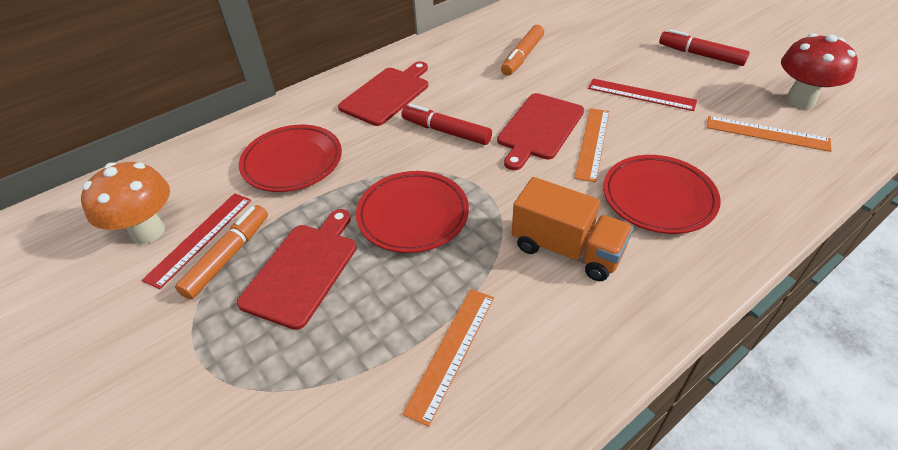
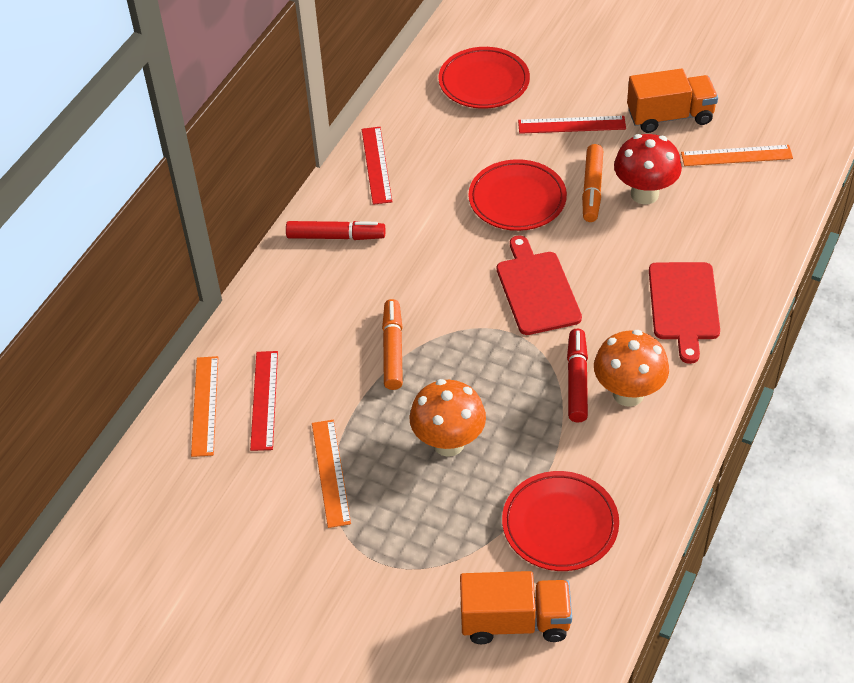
orange mushroom: 1 -> 2
orange truck: 1 -> 2
red cutting board: 3 -> 2
red ruler: 2 -> 3

